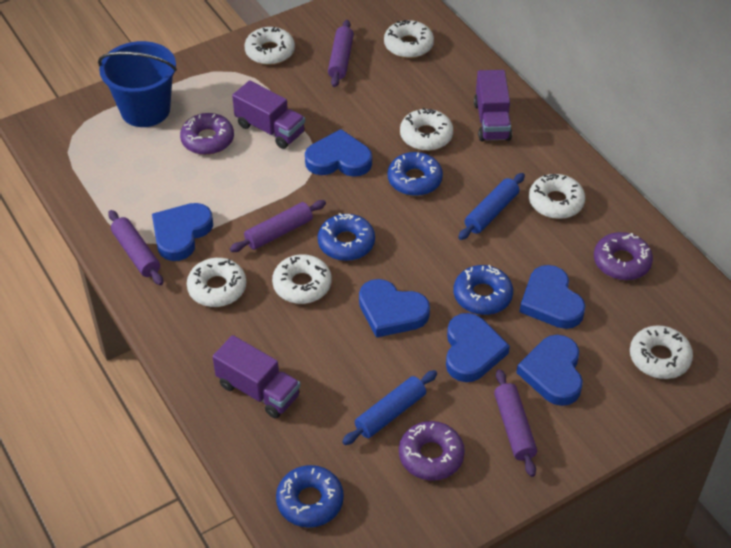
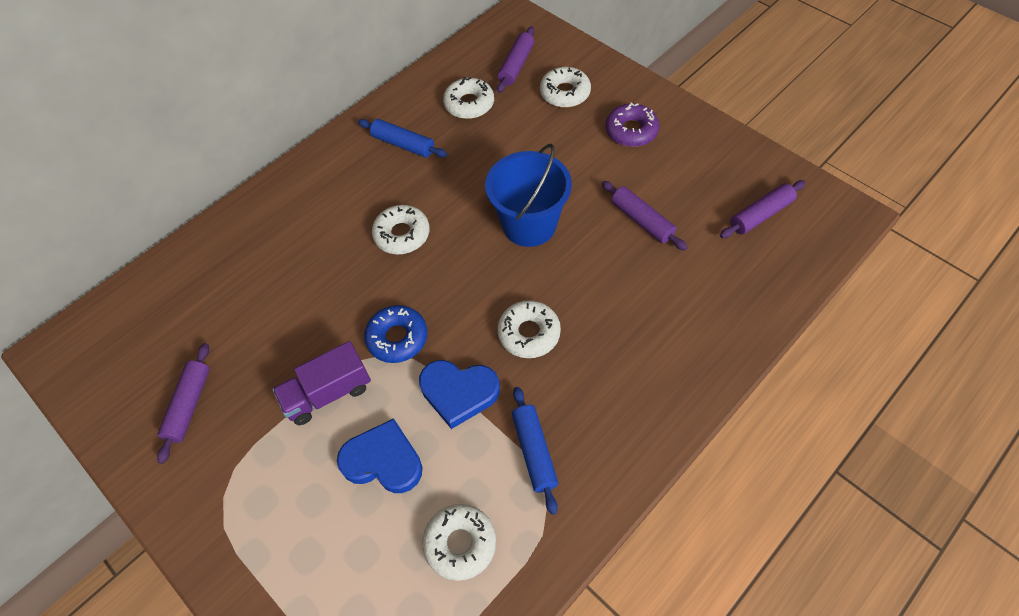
blue donut: 4 -> 1
blue heart: 6 -> 2
purple donut: 3 -> 1
purple truck: 3 -> 1
white donut: 7 -> 5

